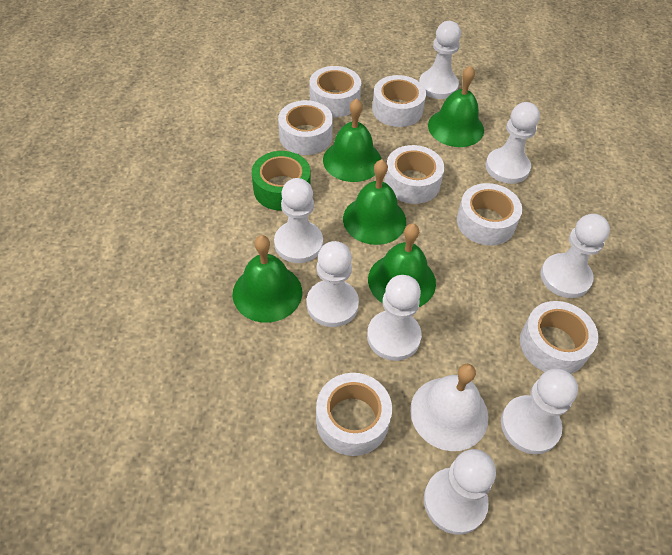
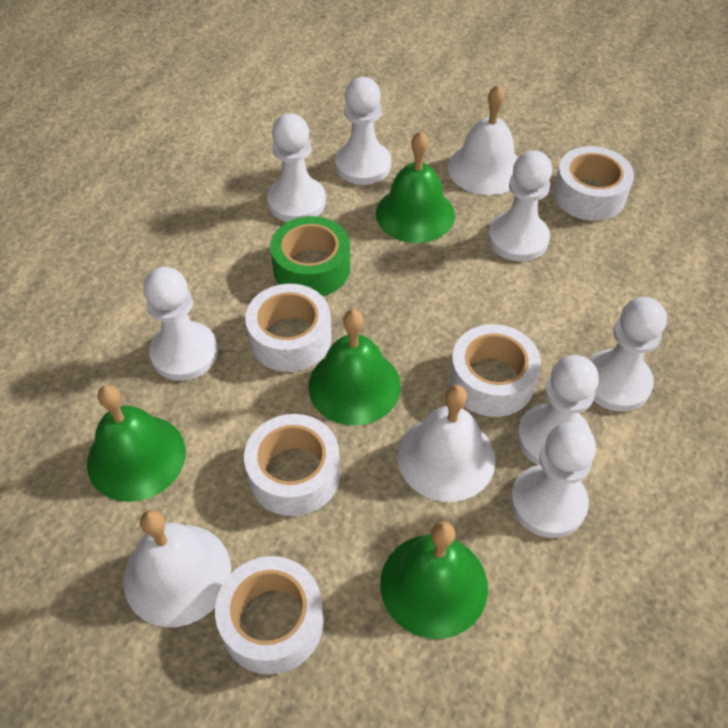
green bell: 5 -> 4
white bell: 1 -> 3
white pawn: 8 -> 7
white tape: 7 -> 5

